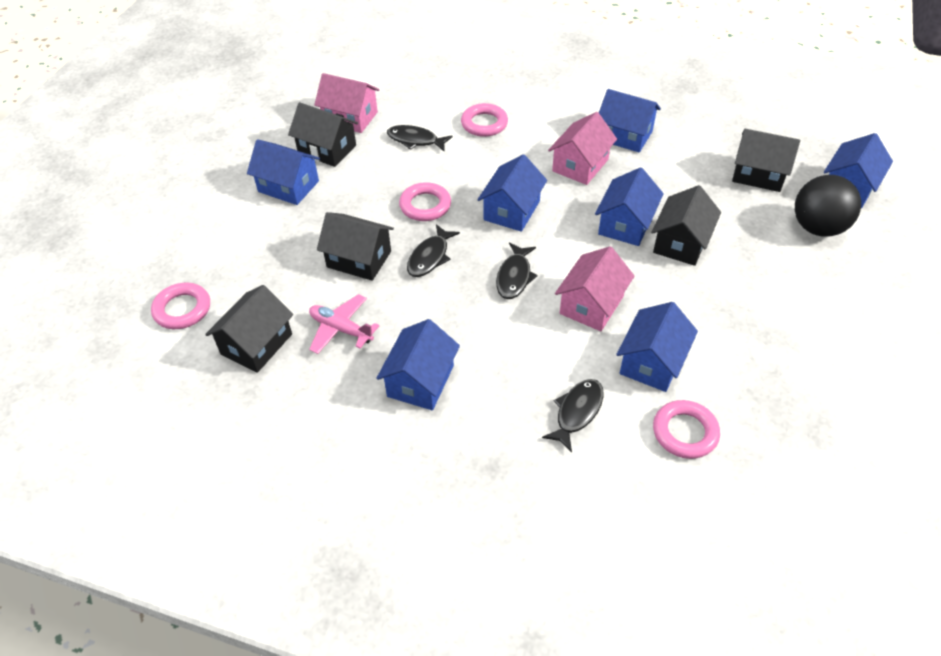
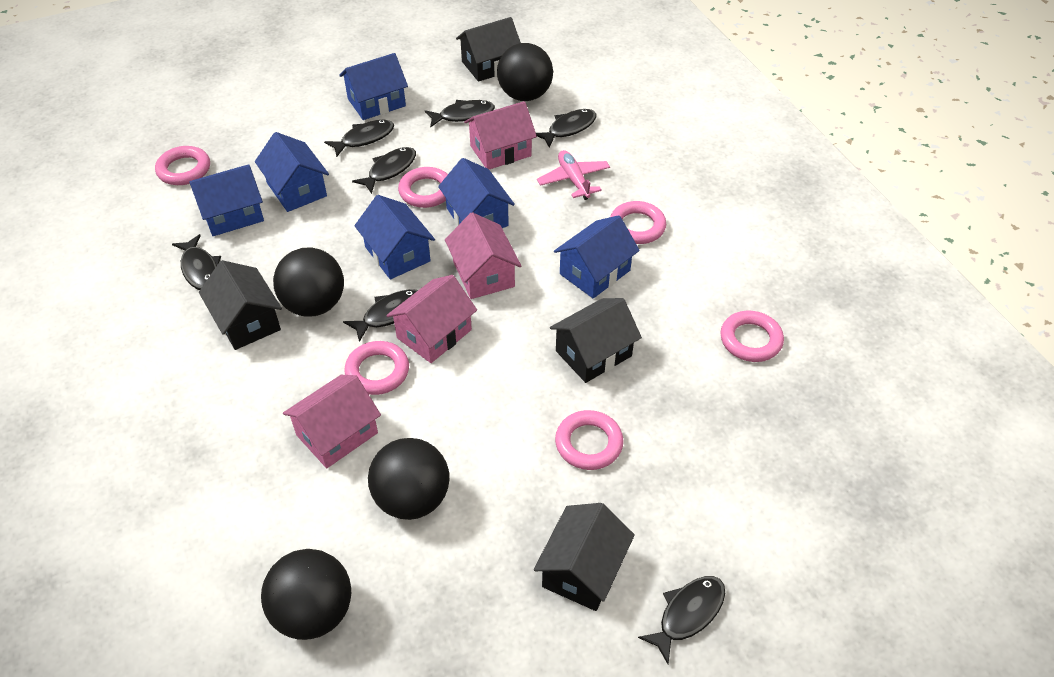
black ball: 1 -> 4
black fish: 4 -> 7
black house: 5 -> 4
blue house: 7 -> 6
pink house: 3 -> 4
pink ring: 4 -> 6

